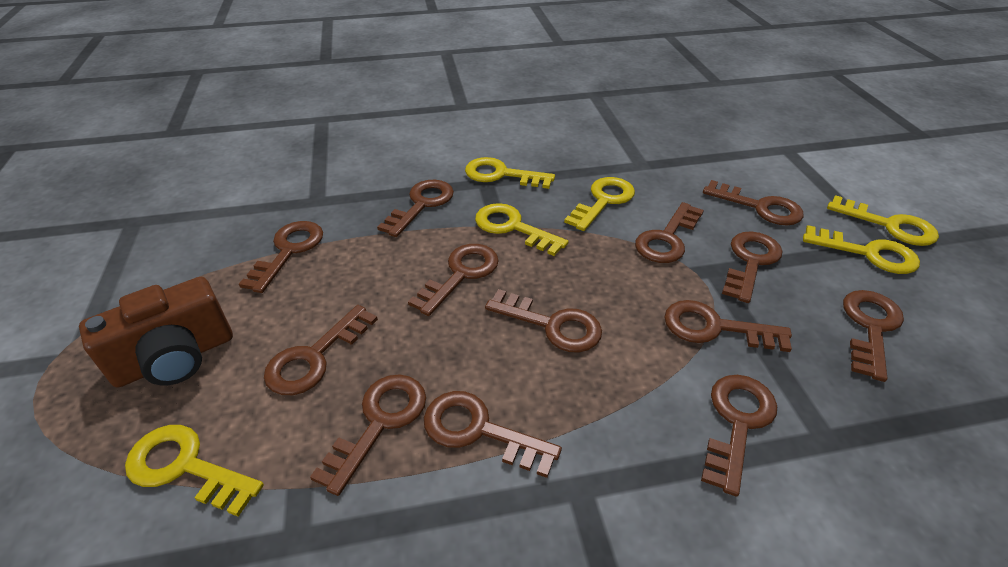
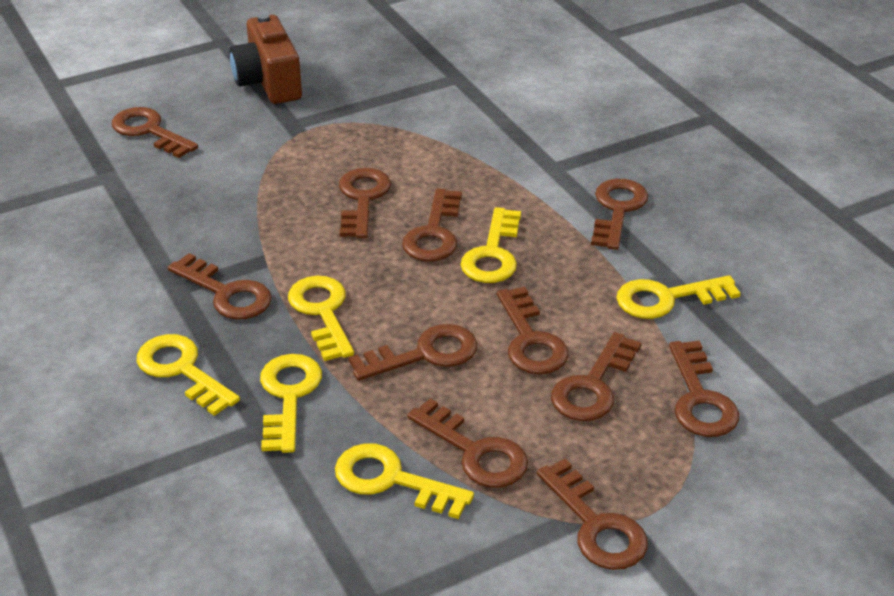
brown key: 13 -> 11

